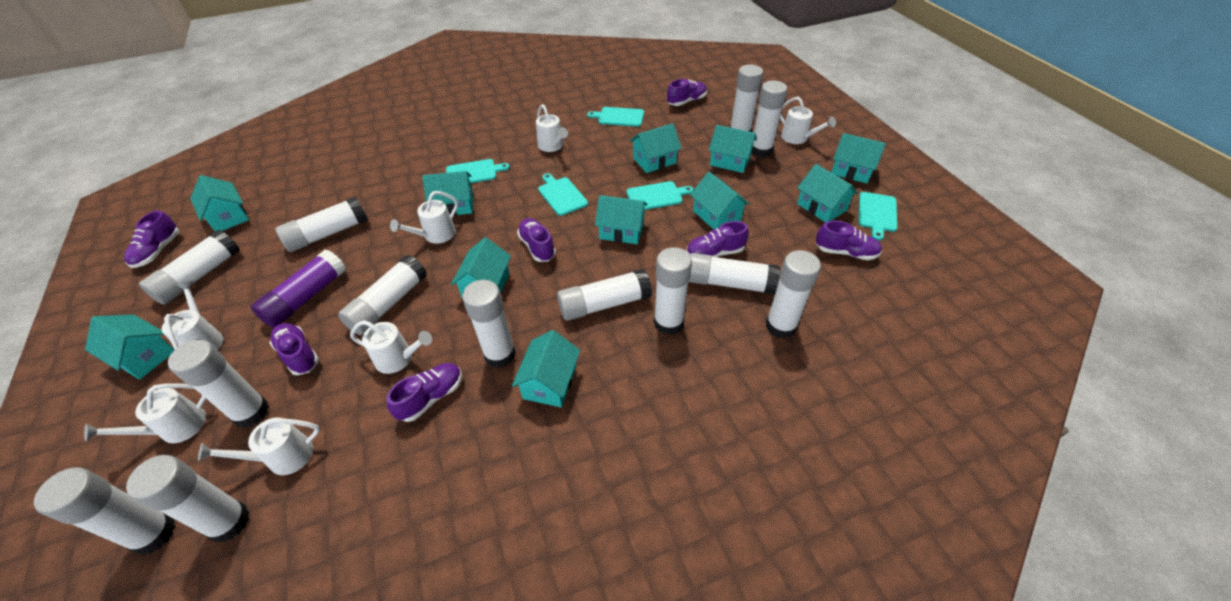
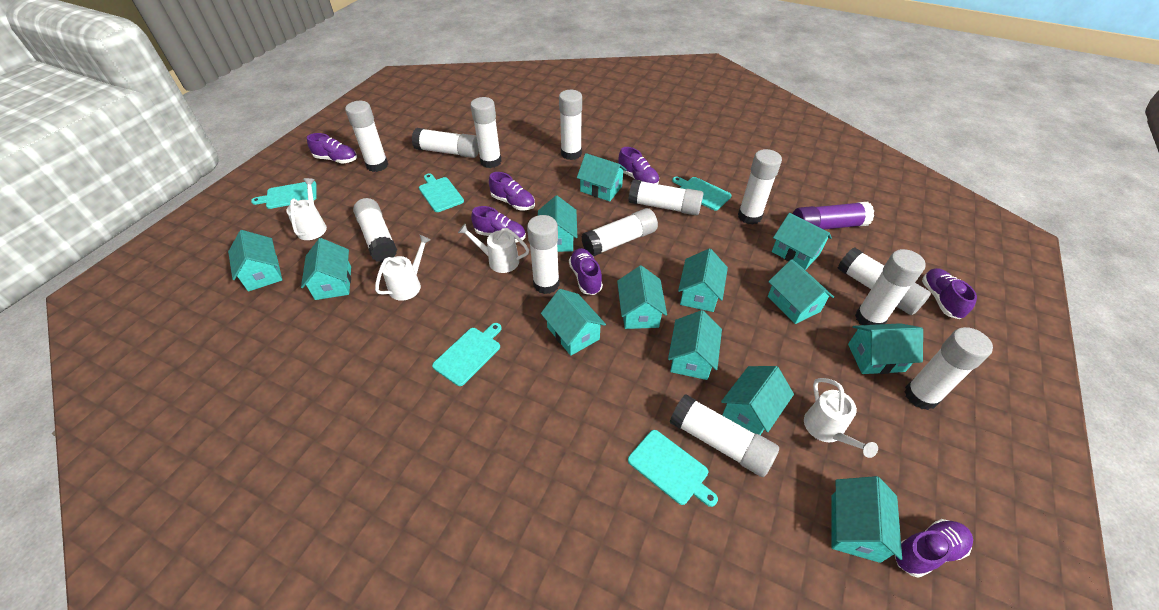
turquoise house: 11 -> 13
white watering can: 7 -> 4

